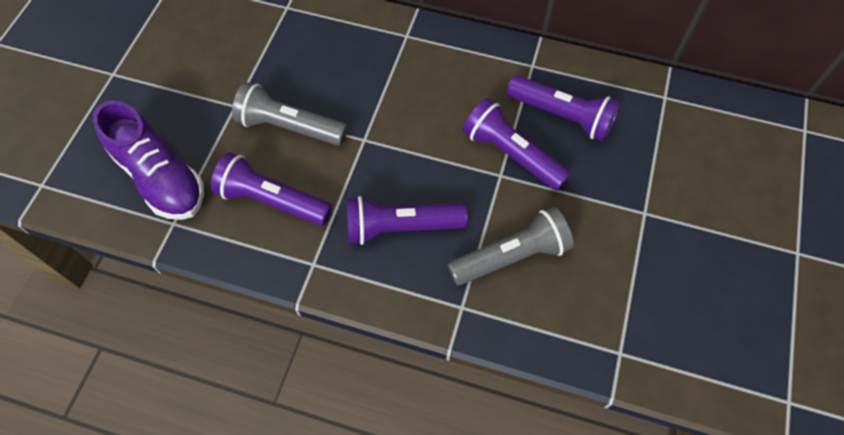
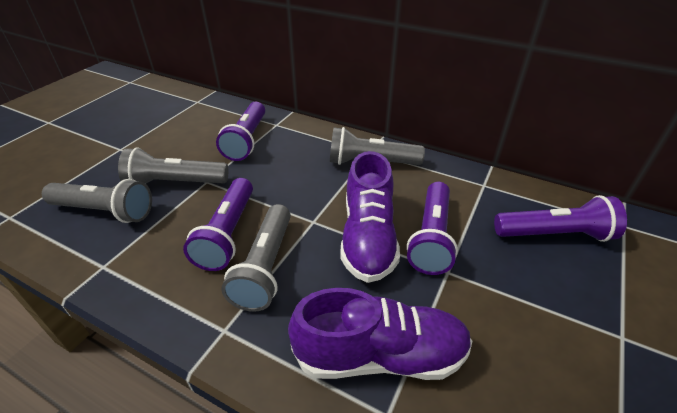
grey flashlight: 2 -> 4
purple shoe: 1 -> 2

